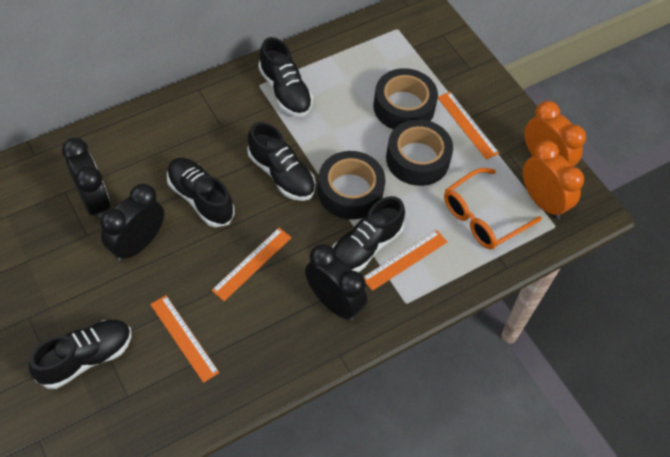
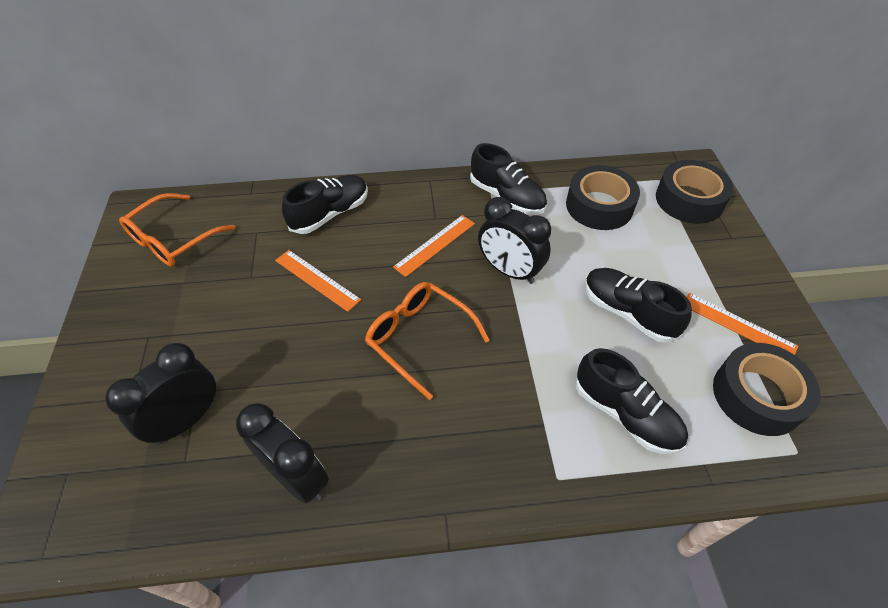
black shoe: 5 -> 4
orange clock: 2 -> 0
orange glasses: 1 -> 2
orange ruler: 4 -> 3

